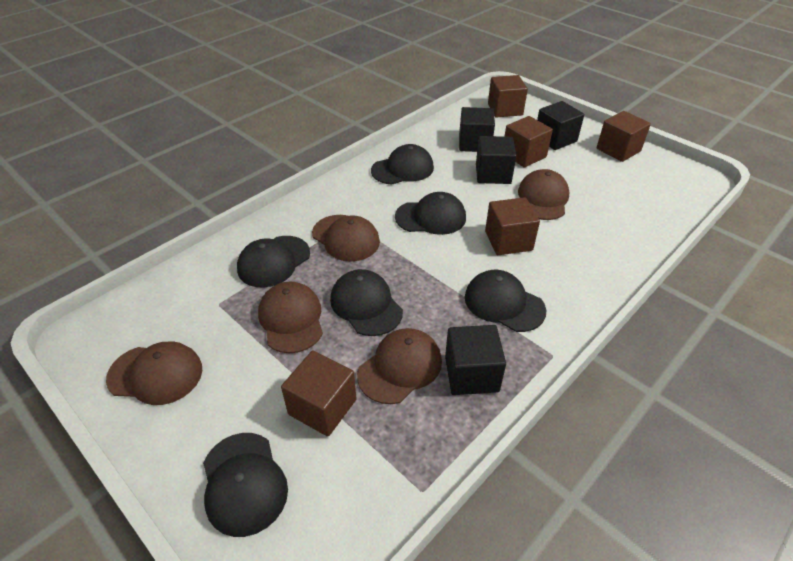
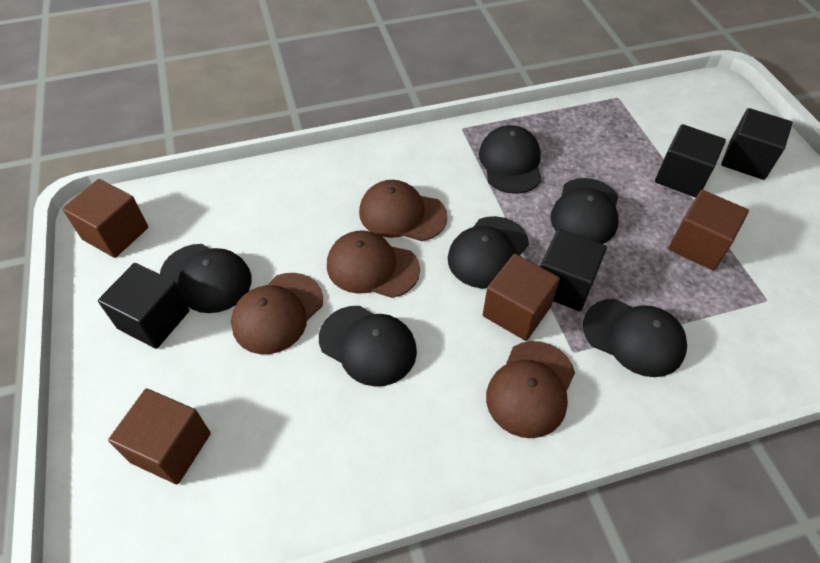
brown cap: 5 -> 4
brown cube: 5 -> 4

